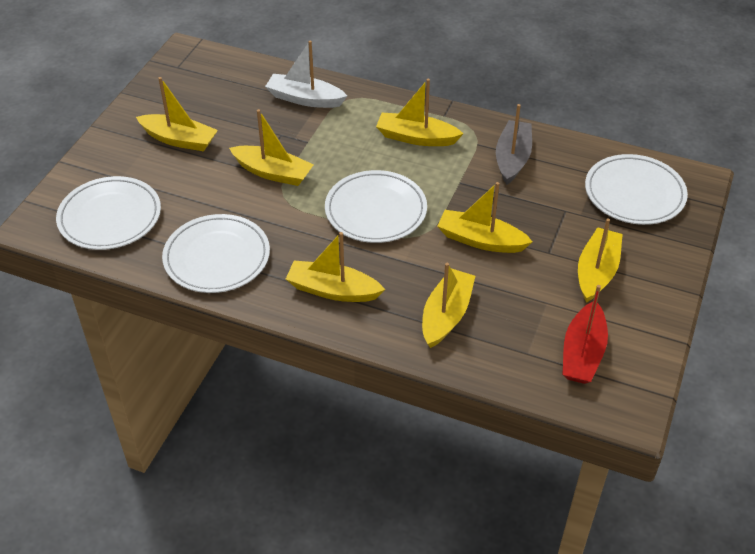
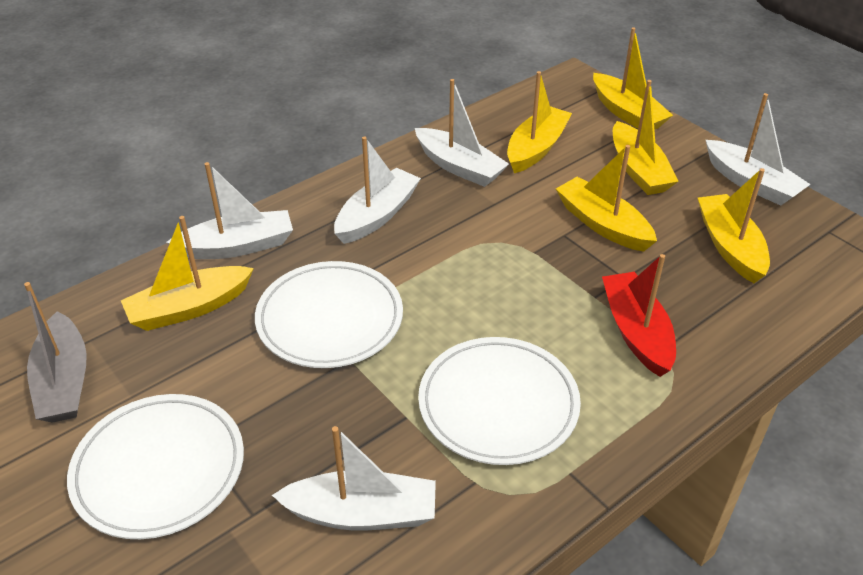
white boat: 1 -> 5
white plate: 4 -> 3
yellow boat: 7 -> 6

